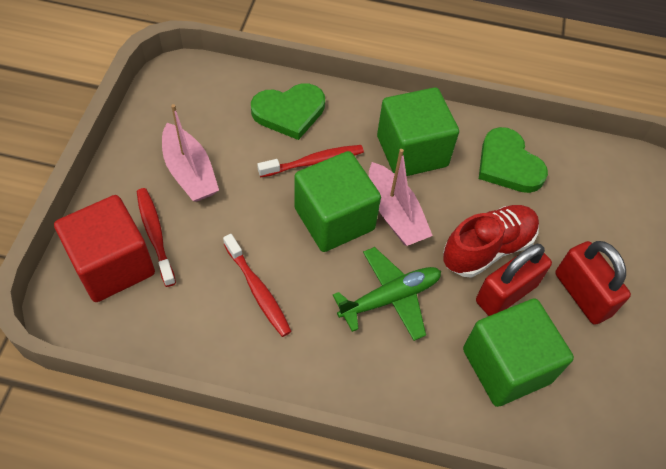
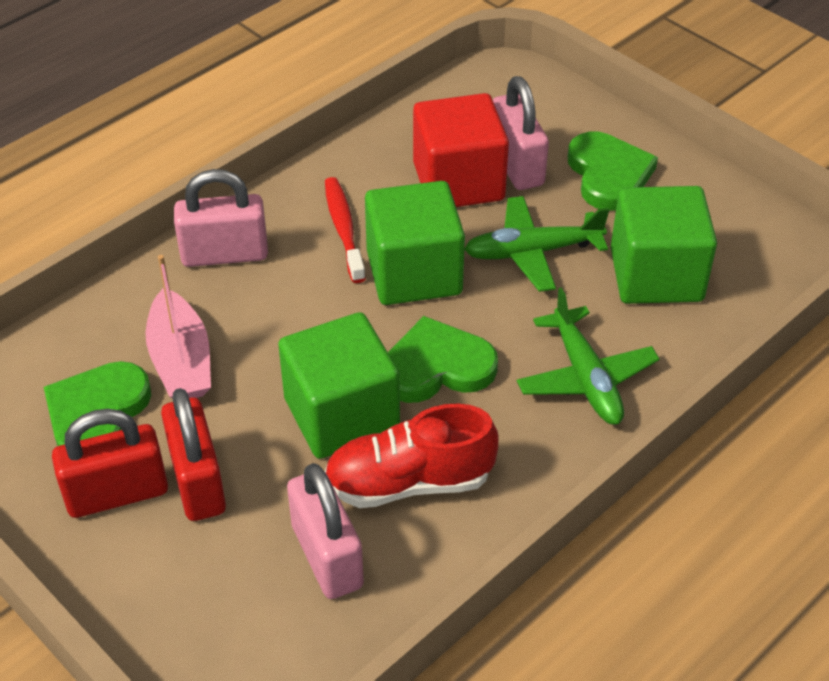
green heart: 2 -> 3
green plane: 1 -> 2
pink boat: 2 -> 1
pink padlock: 0 -> 3
red toothbrush: 3 -> 1

